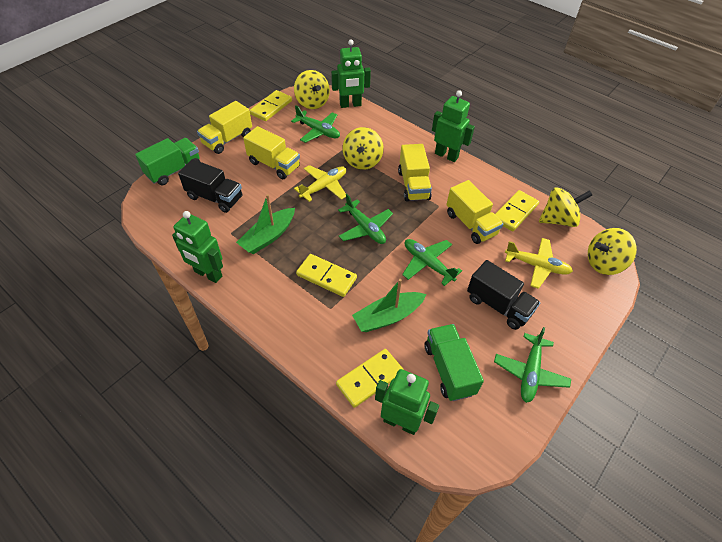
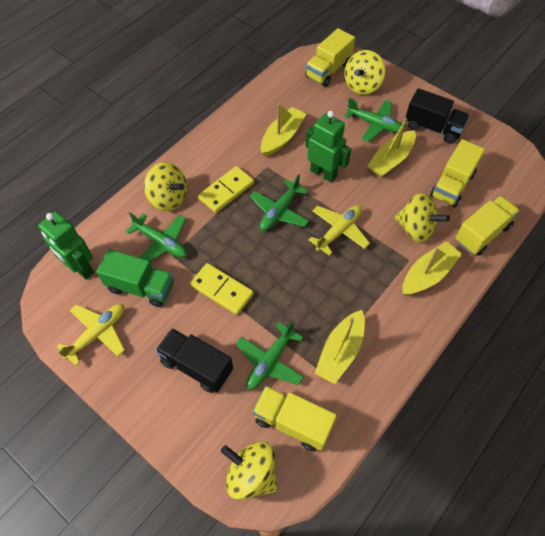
green boat: 2 -> 0
green robot: 4 -> 2
green truck: 2 -> 1
yellow boat: 0 -> 4
yellow domino: 4 -> 2

